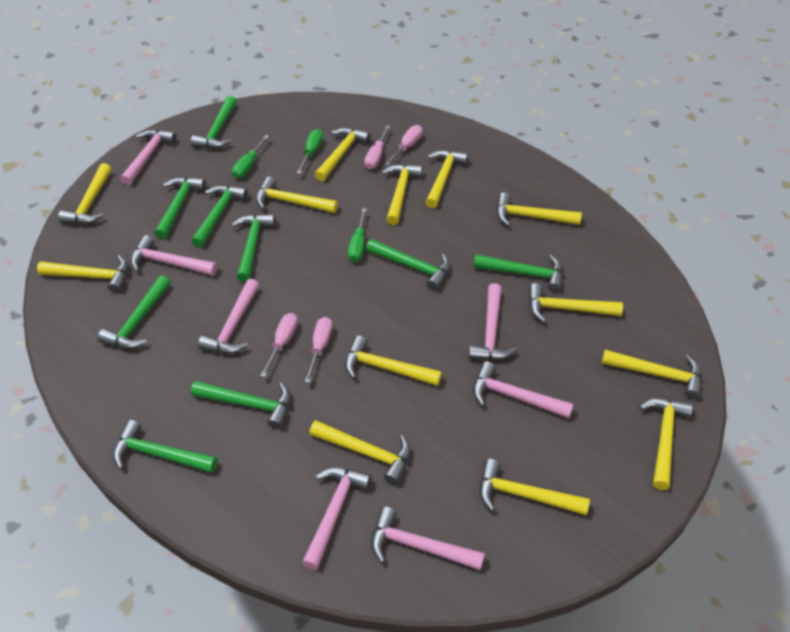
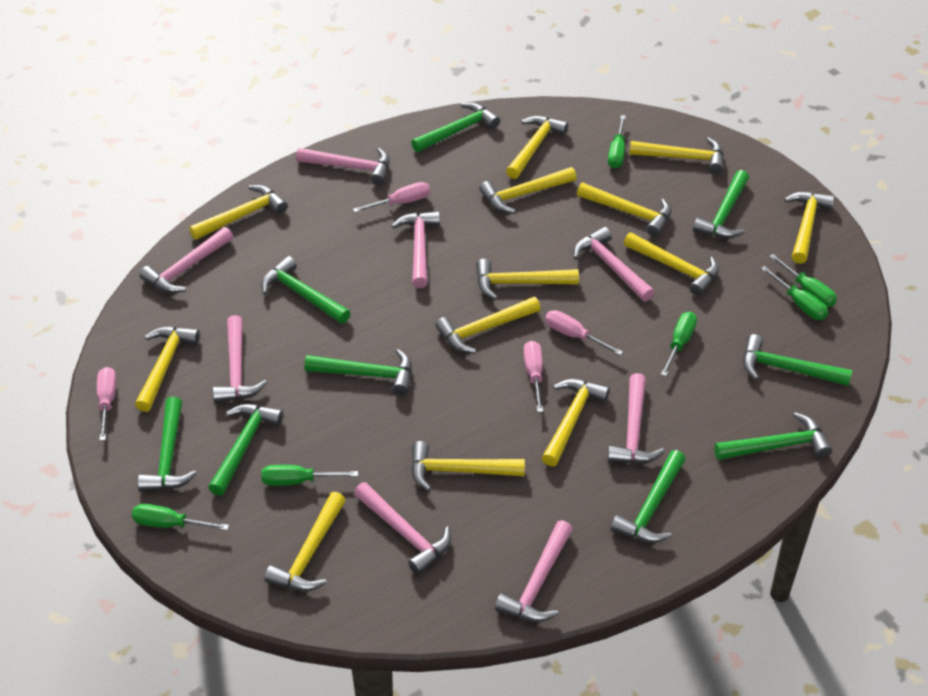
green screwdriver: 3 -> 6
pink hammer: 7 -> 8

